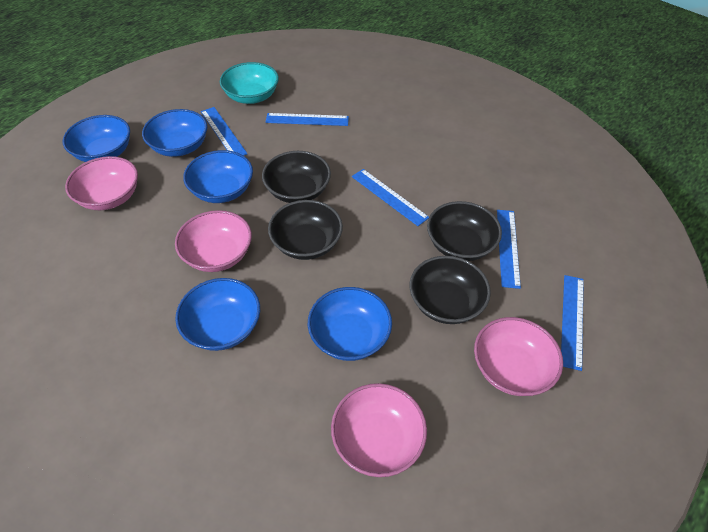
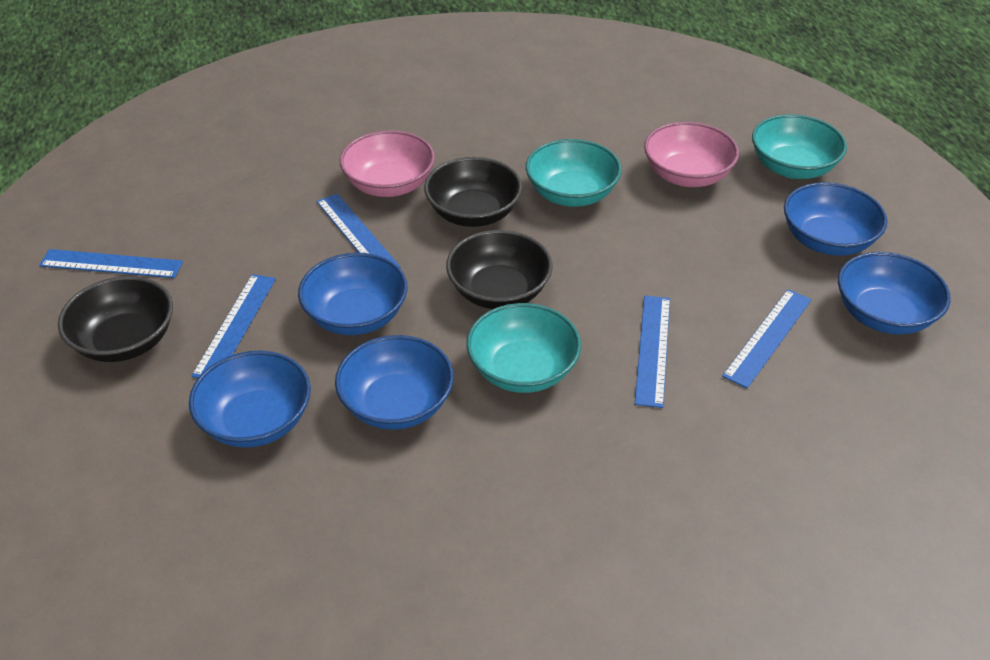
black bowl: 4 -> 3
pink bowl: 4 -> 2
turquoise bowl: 1 -> 3

